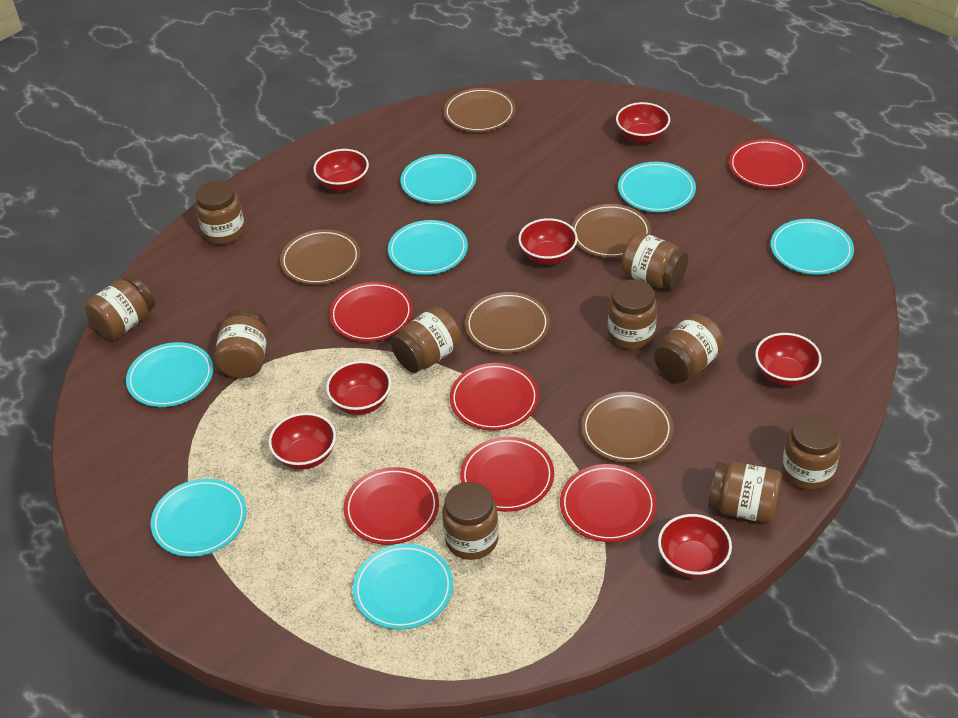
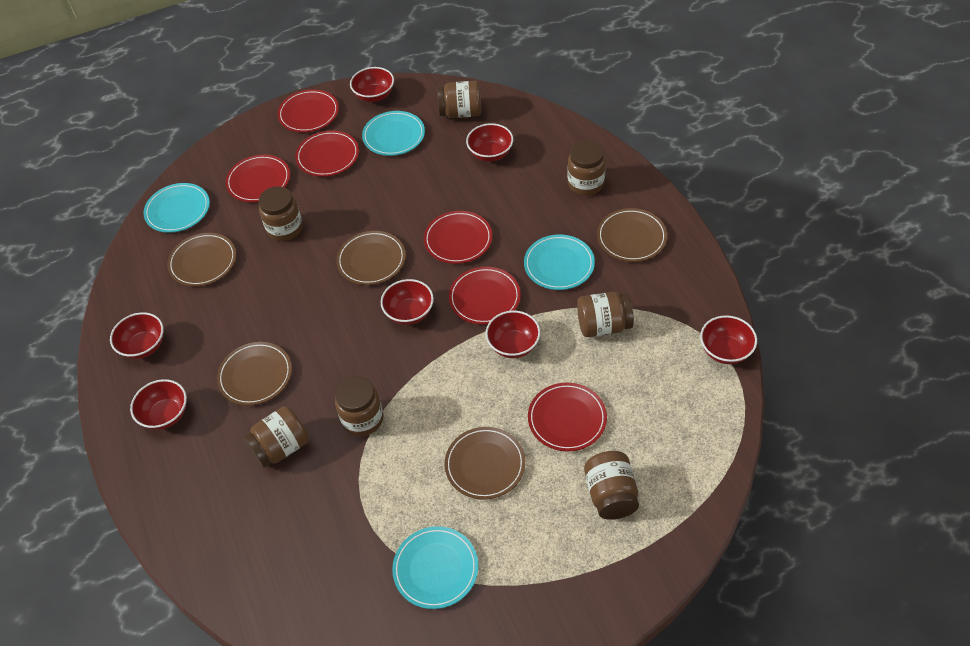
brown jar: 10 -> 7
turquoise plate: 7 -> 4

